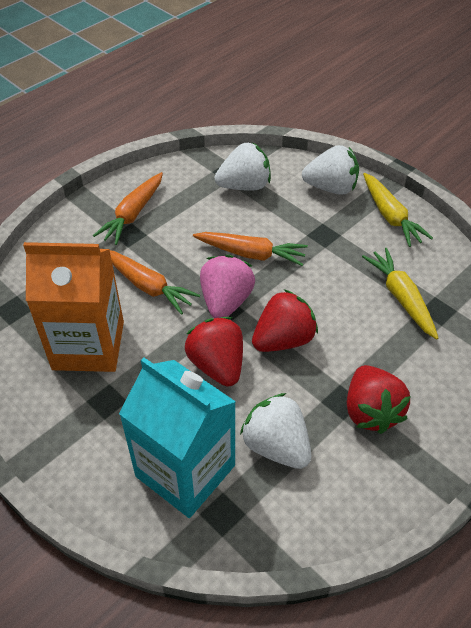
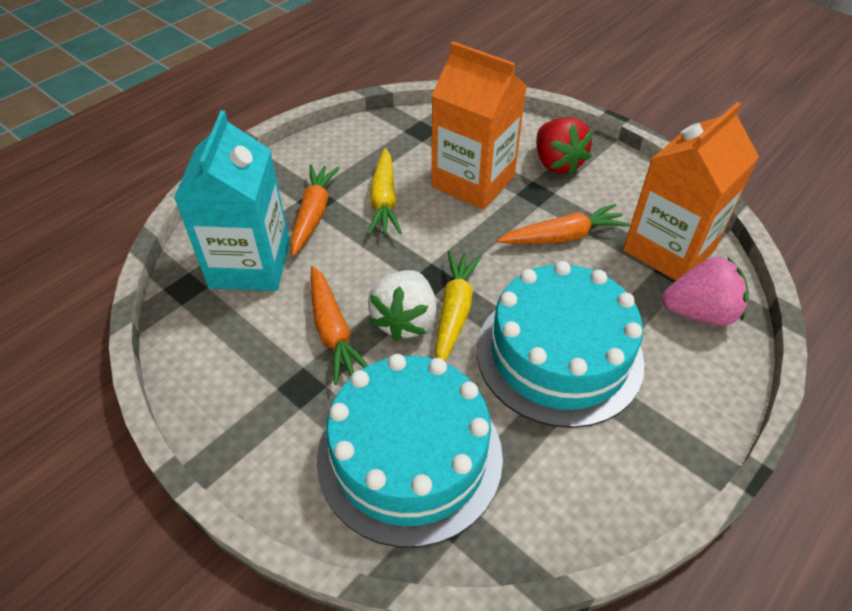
orange carton: 1 -> 2
red strawberry: 3 -> 1
turquoise cake: 0 -> 2
white strawberry: 3 -> 1

